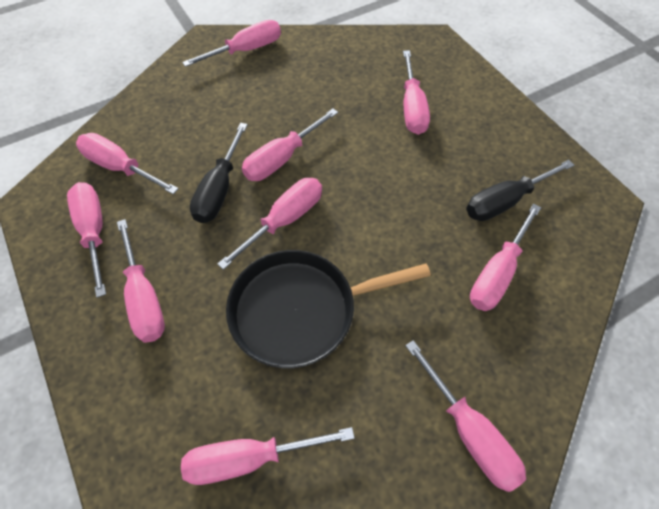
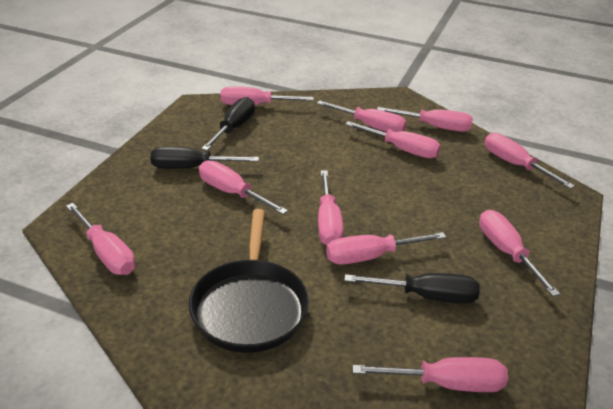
black screwdriver: 2 -> 3
pink screwdriver: 10 -> 11

